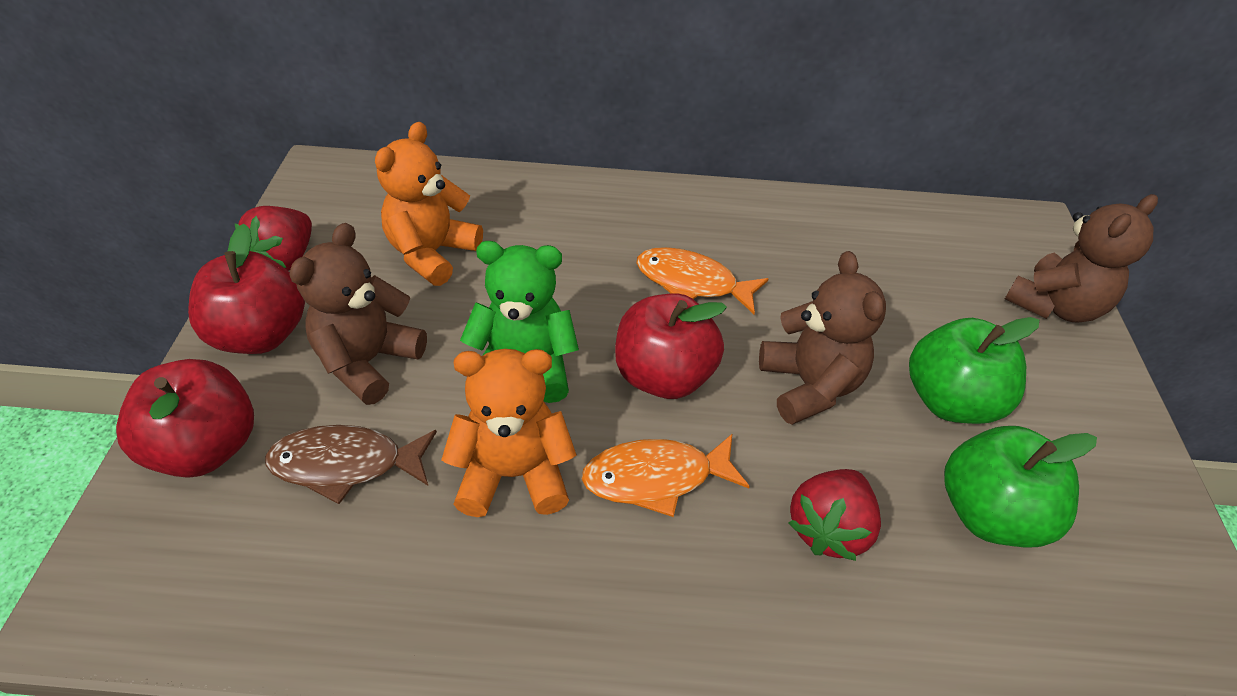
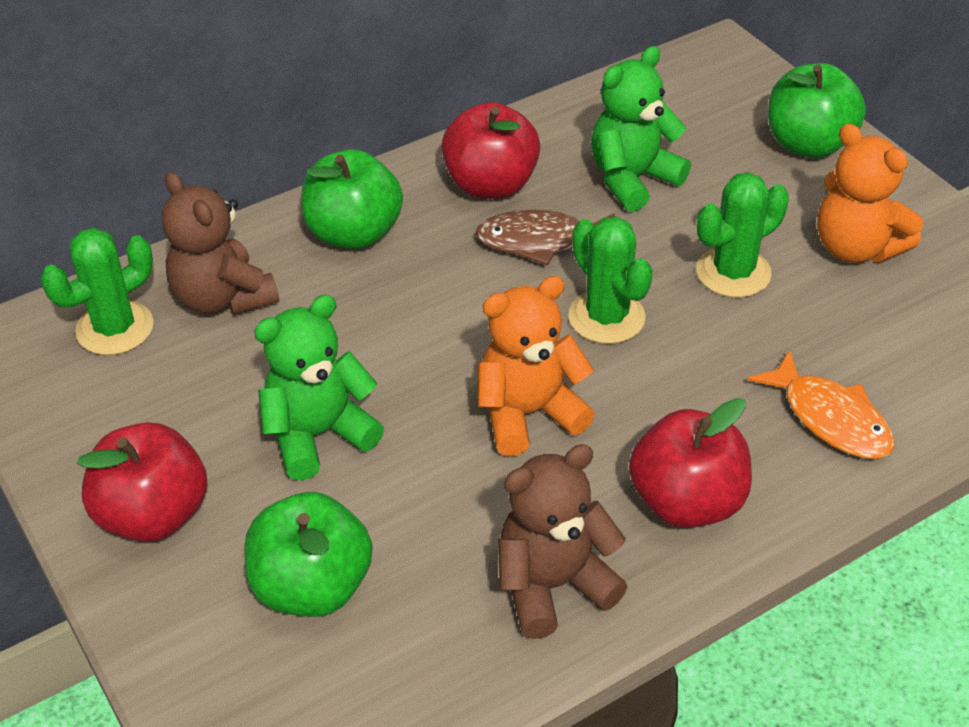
brown teddy bear: 3 -> 2
green apple: 2 -> 3
green cactus: 0 -> 3
green teddy bear: 1 -> 2
orange fish: 2 -> 1
red strawberry: 2 -> 0

